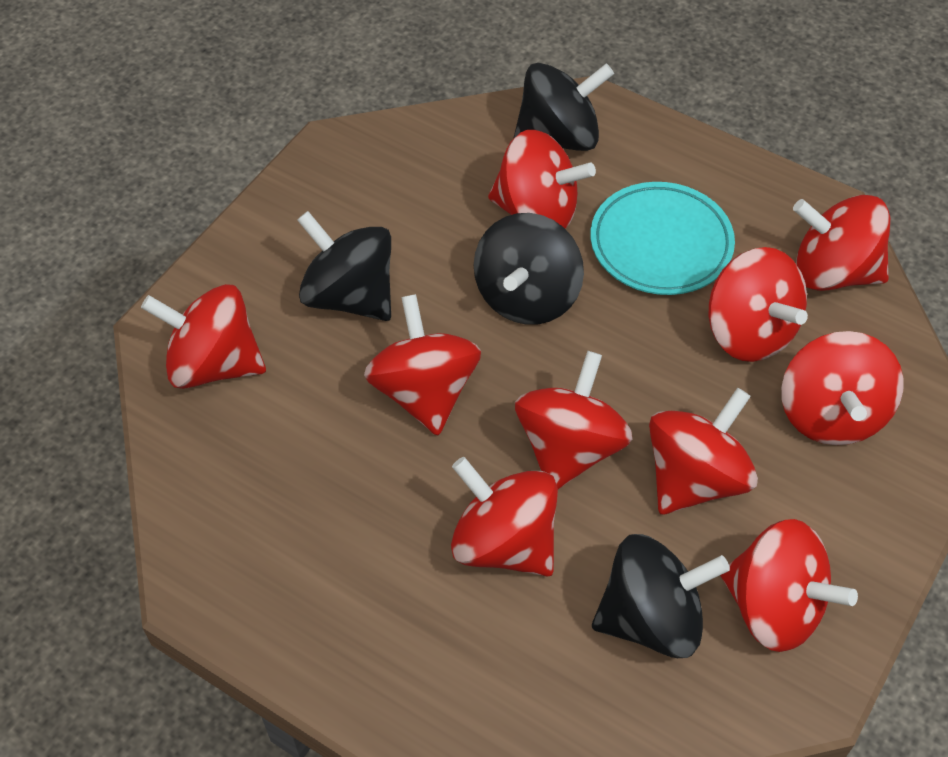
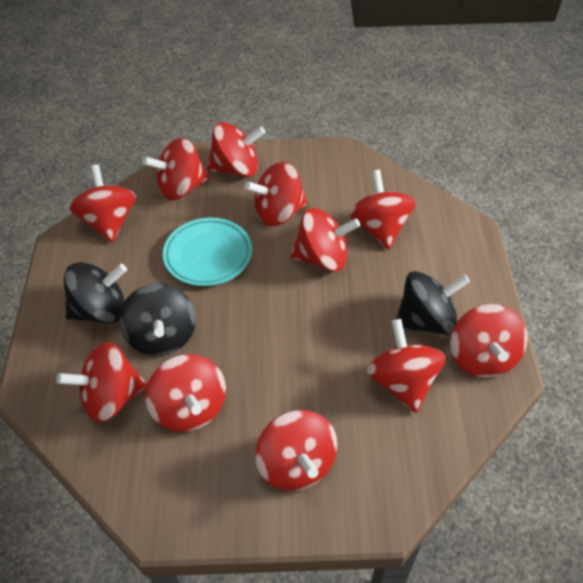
black spinning top: 4 -> 3
red spinning top: 10 -> 11

